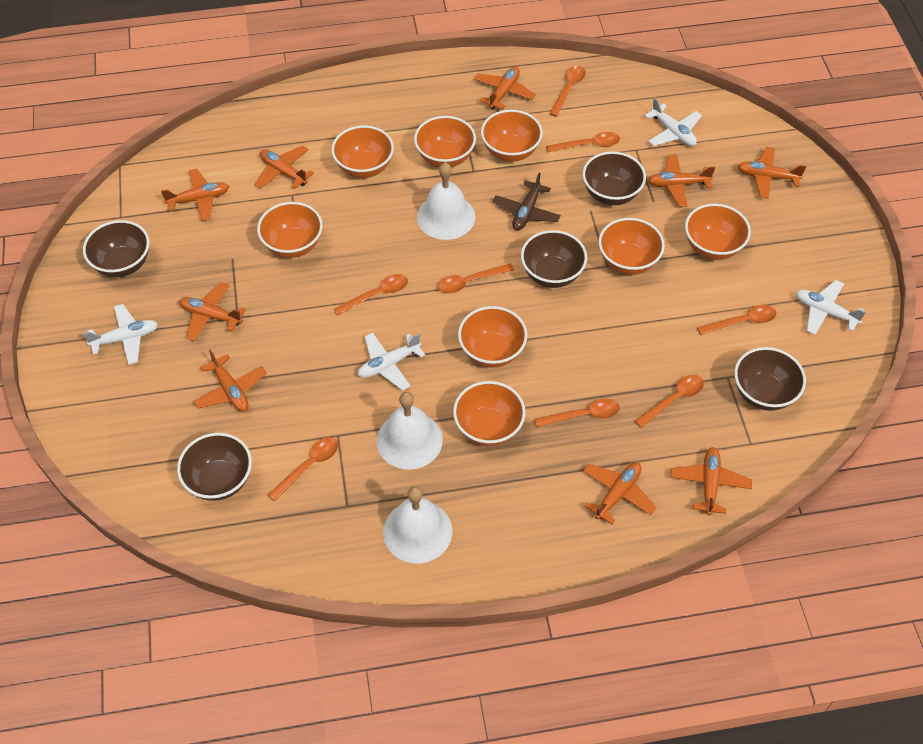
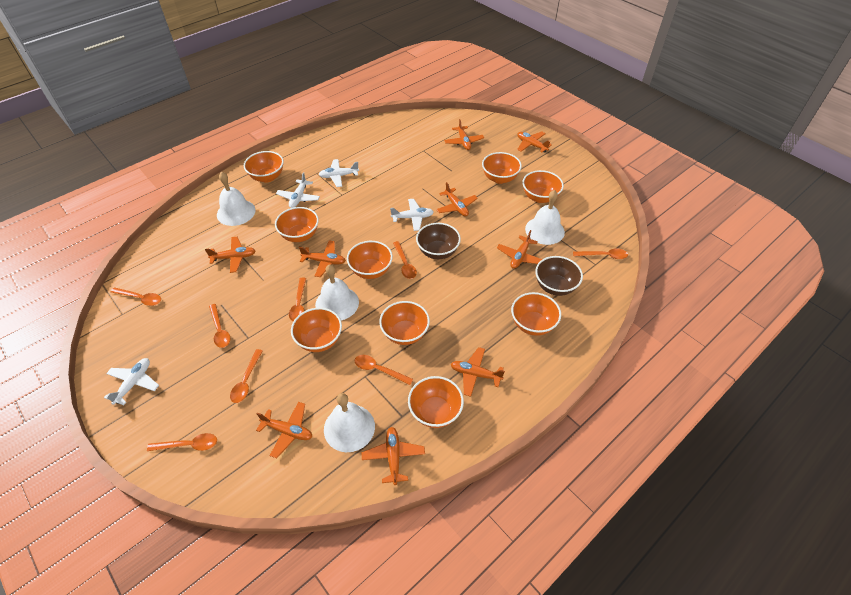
brown bowl: 5 -> 2
brown plane: 1 -> 0
orange bowl: 8 -> 9
white bell: 3 -> 4

